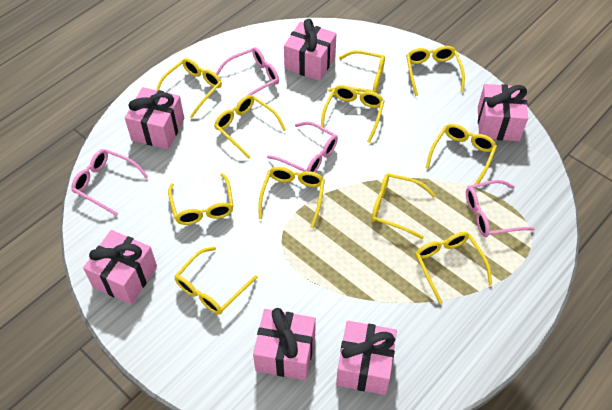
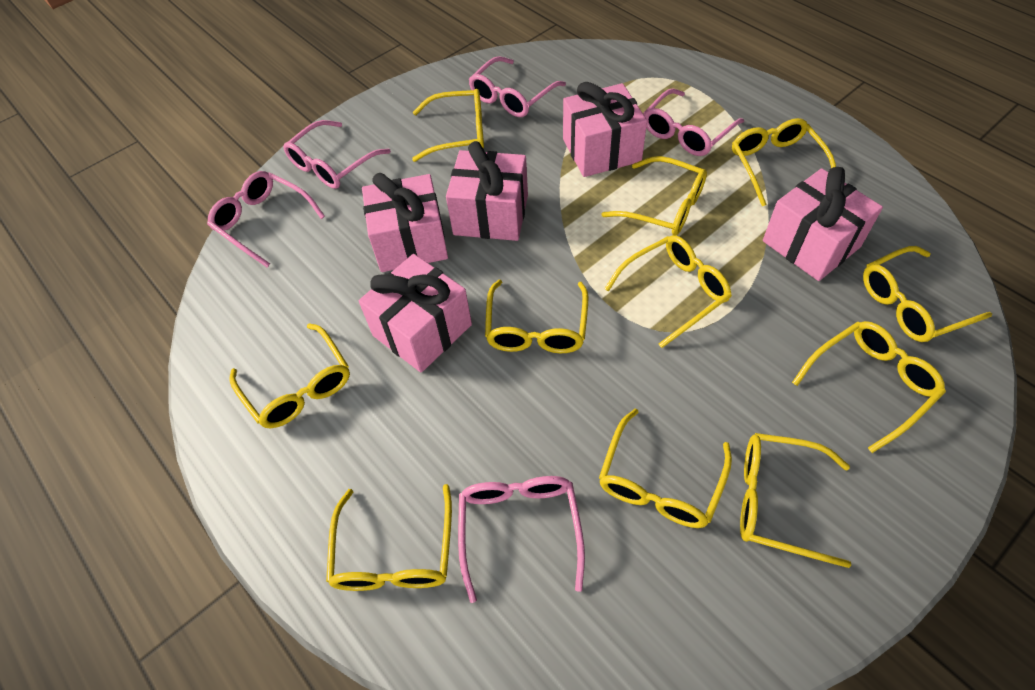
pink gift: 6 -> 5
pink glasses: 4 -> 5

